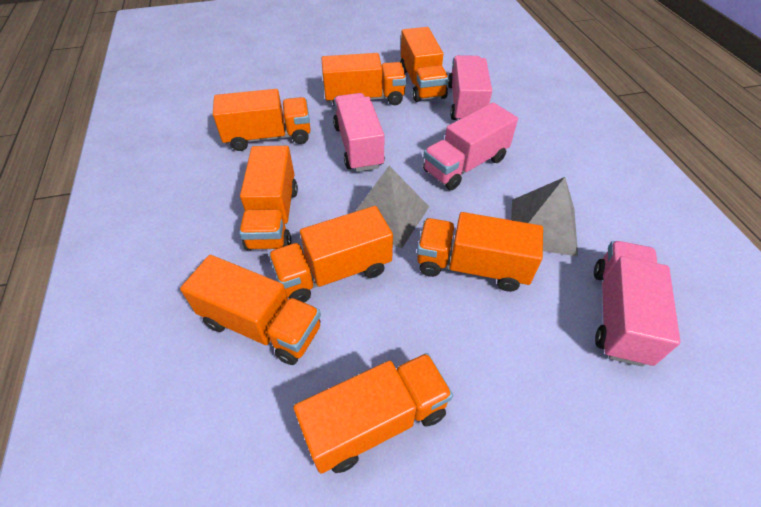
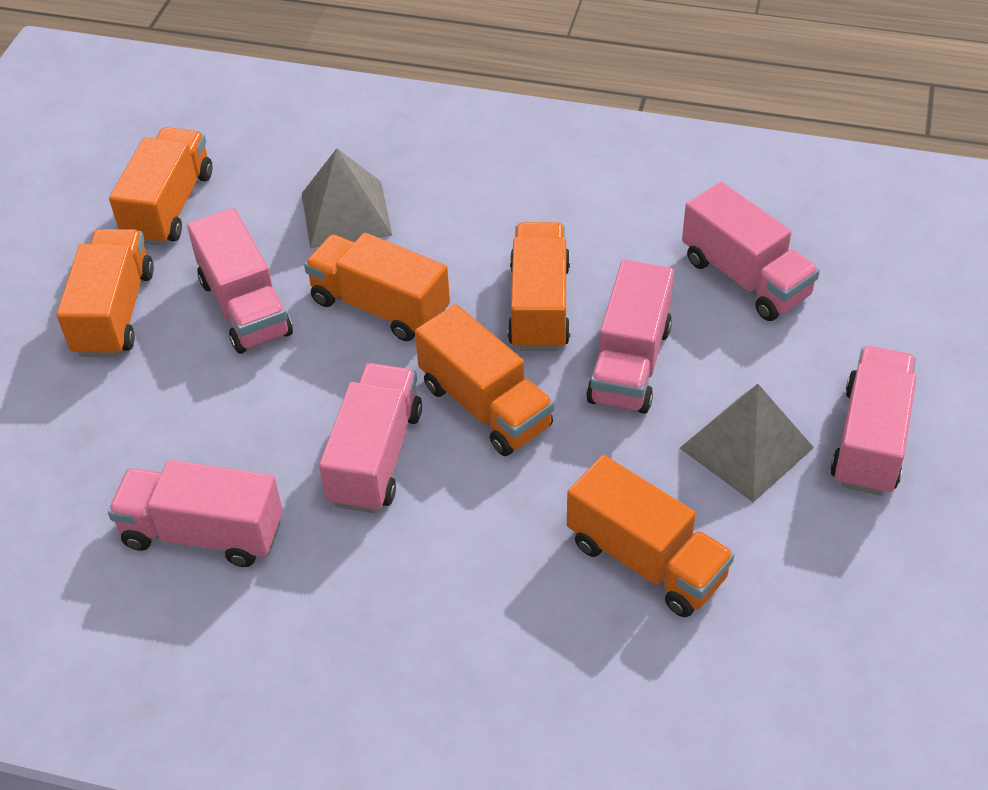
orange truck: 8 -> 6
pink truck: 4 -> 6

